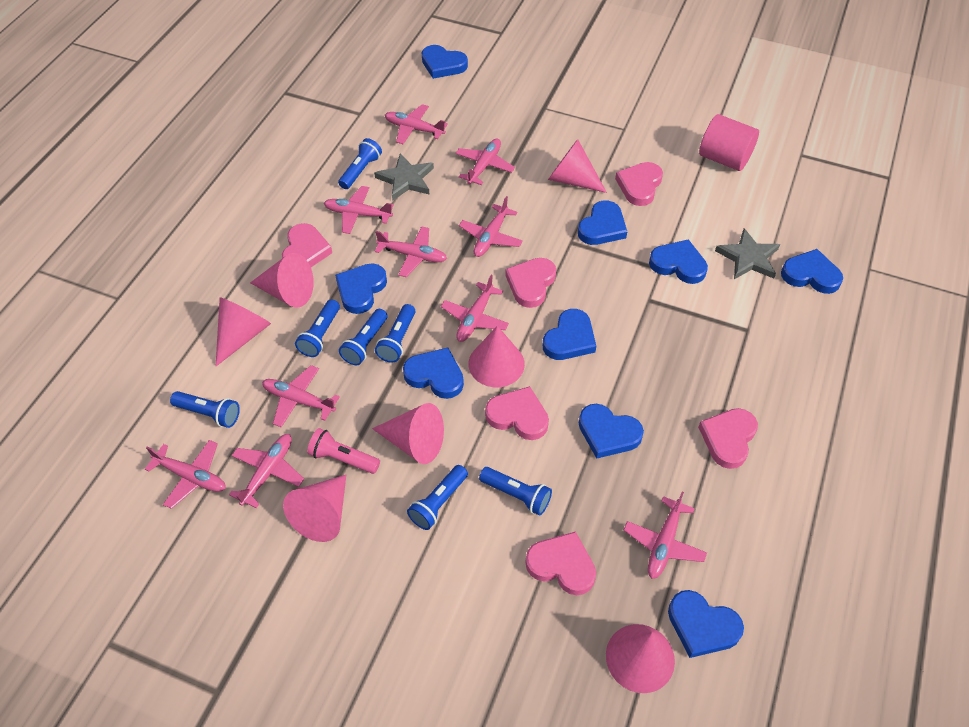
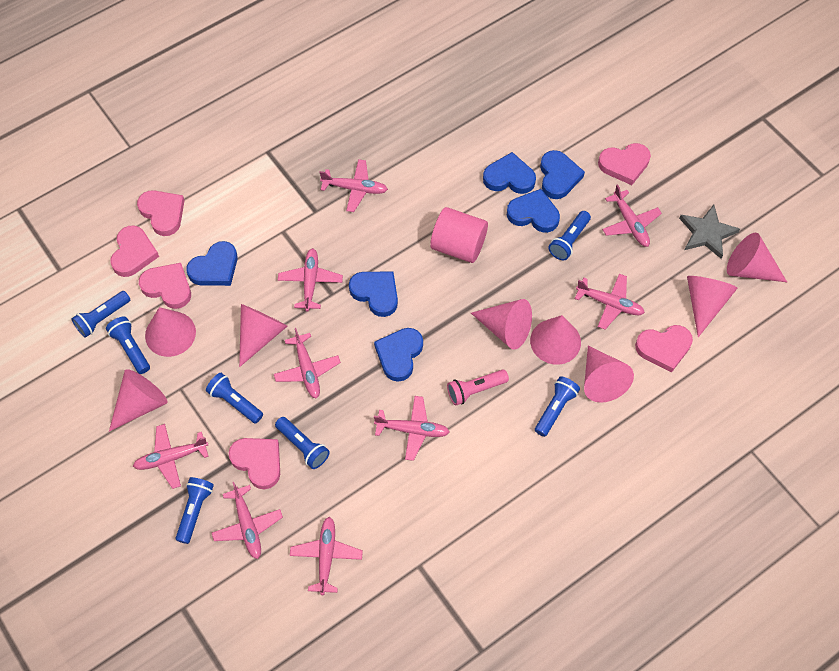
blue heart: 9 -> 6
grey star: 2 -> 1
pink cone: 7 -> 8
pink plane: 10 -> 9

